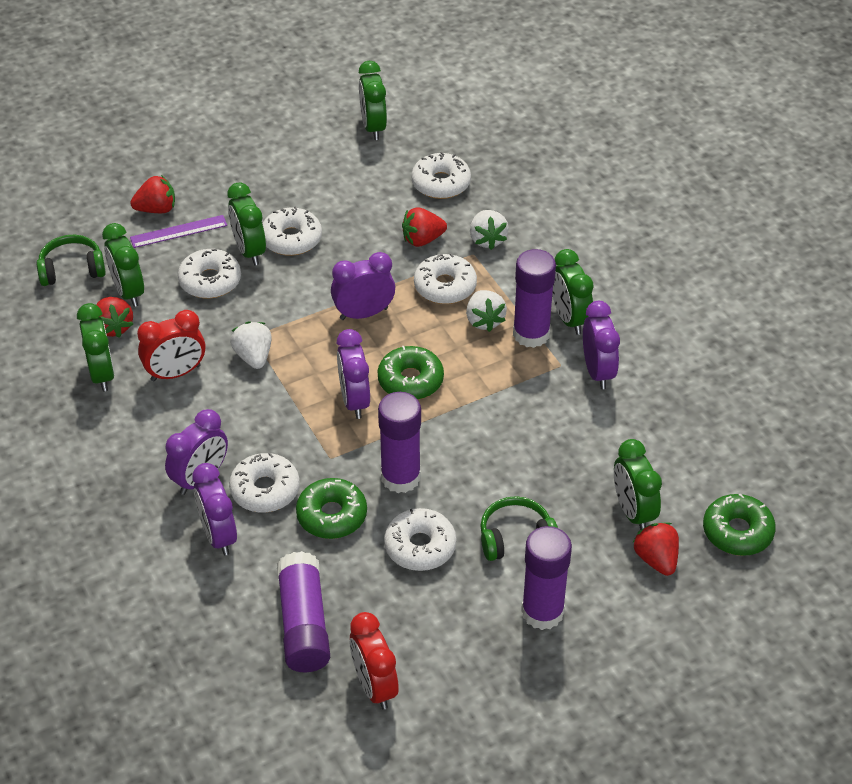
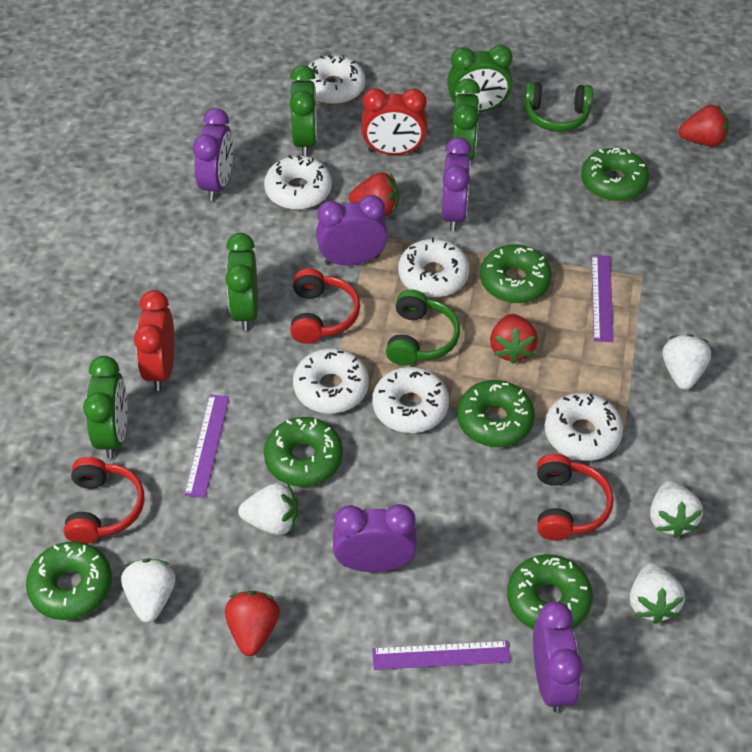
green clock: 6 -> 5
green donut: 3 -> 6
purple glue stick: 4 -> 0
purple ruler: 1 -> 3
red headphones: 0 -> 3
white strawberry: 3 -> 5

